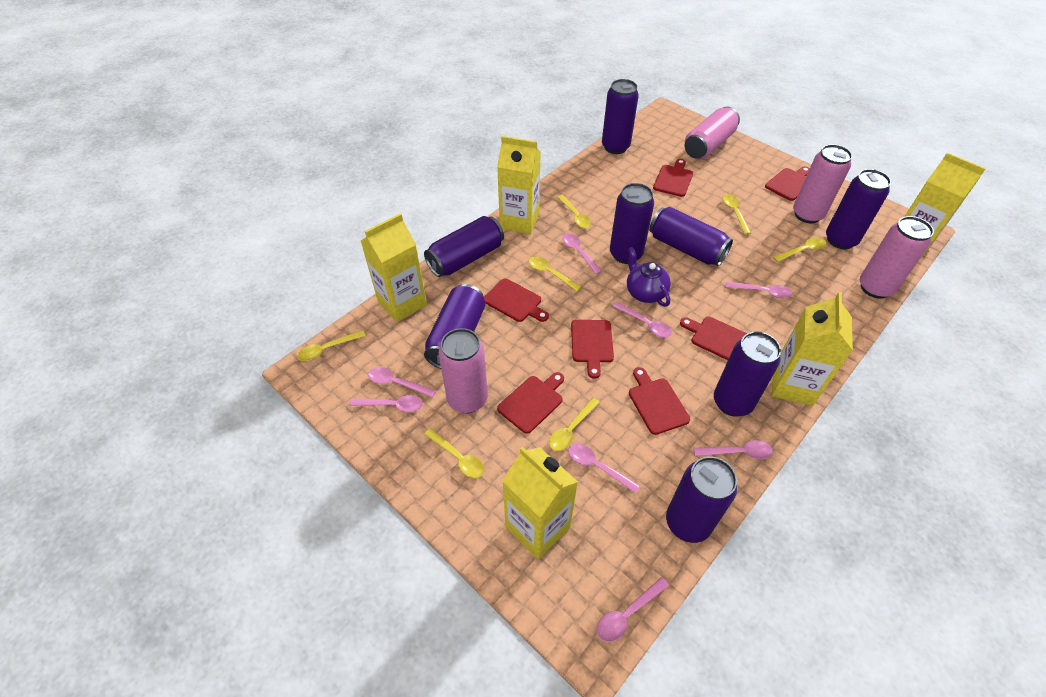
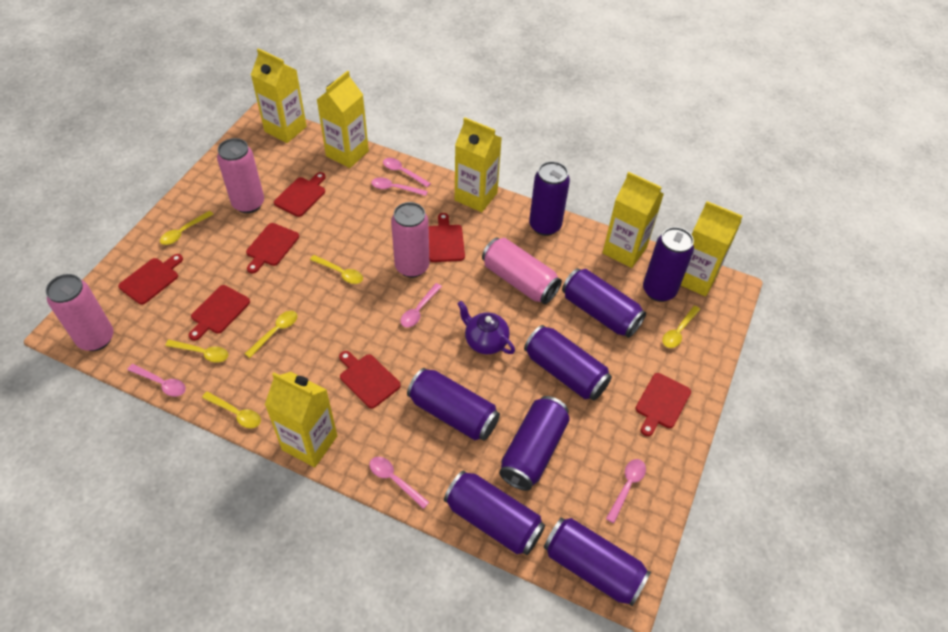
pink spoon: 8 -> 6
yellow carton: 5 -> 6
yellow spoon: 7 -> 6

